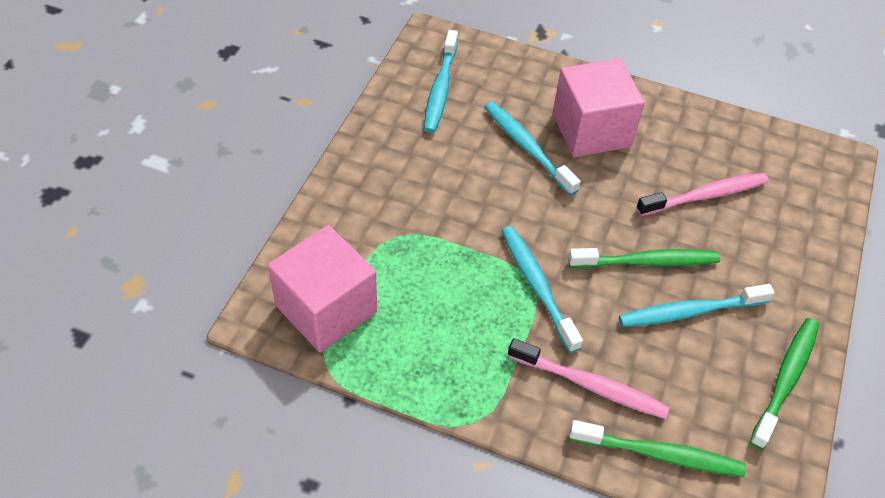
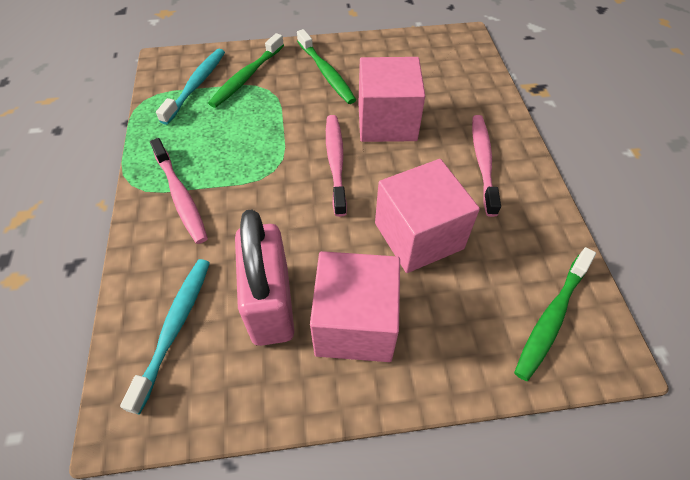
pink cube: 2 -> 3
pink padlock: 0 -> 1
pink toothbrush: 2 -> 3
turquoise toothbrush: 4 -> 2

